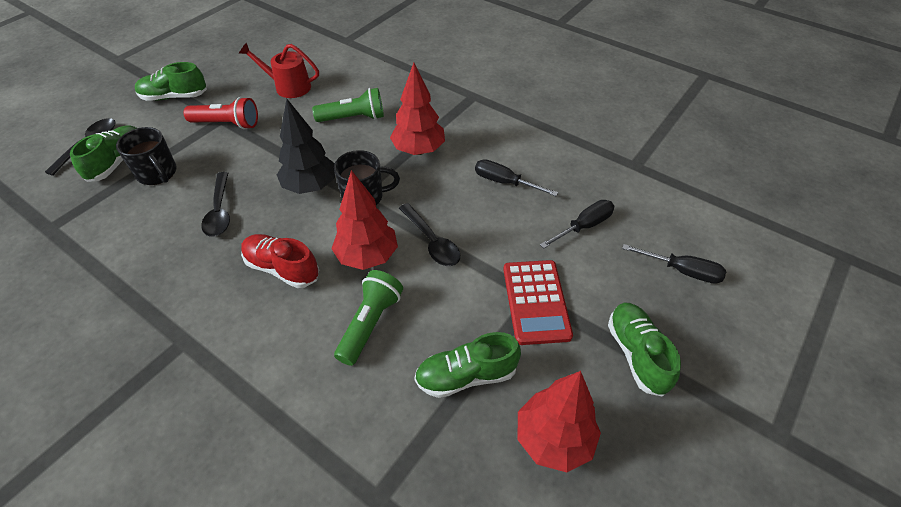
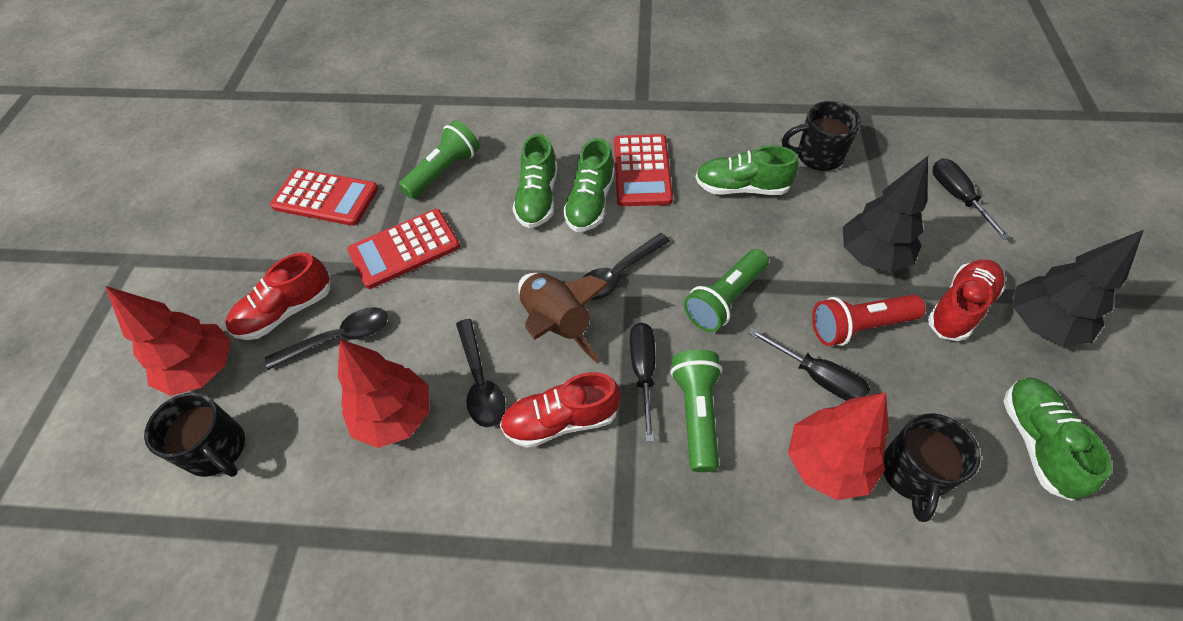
black mug: 2 -> 3
black tree: 1 -> 2
brown rocket: 0 -> 1
green flashlight: 2 -> 3
red calculator: 1 -> 3
red shoe: 1 -> 3
red watering can: 1 -> 0

